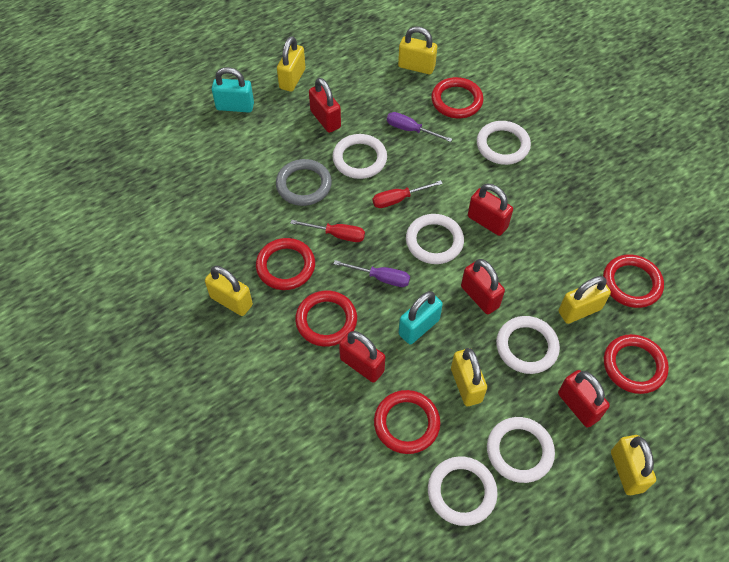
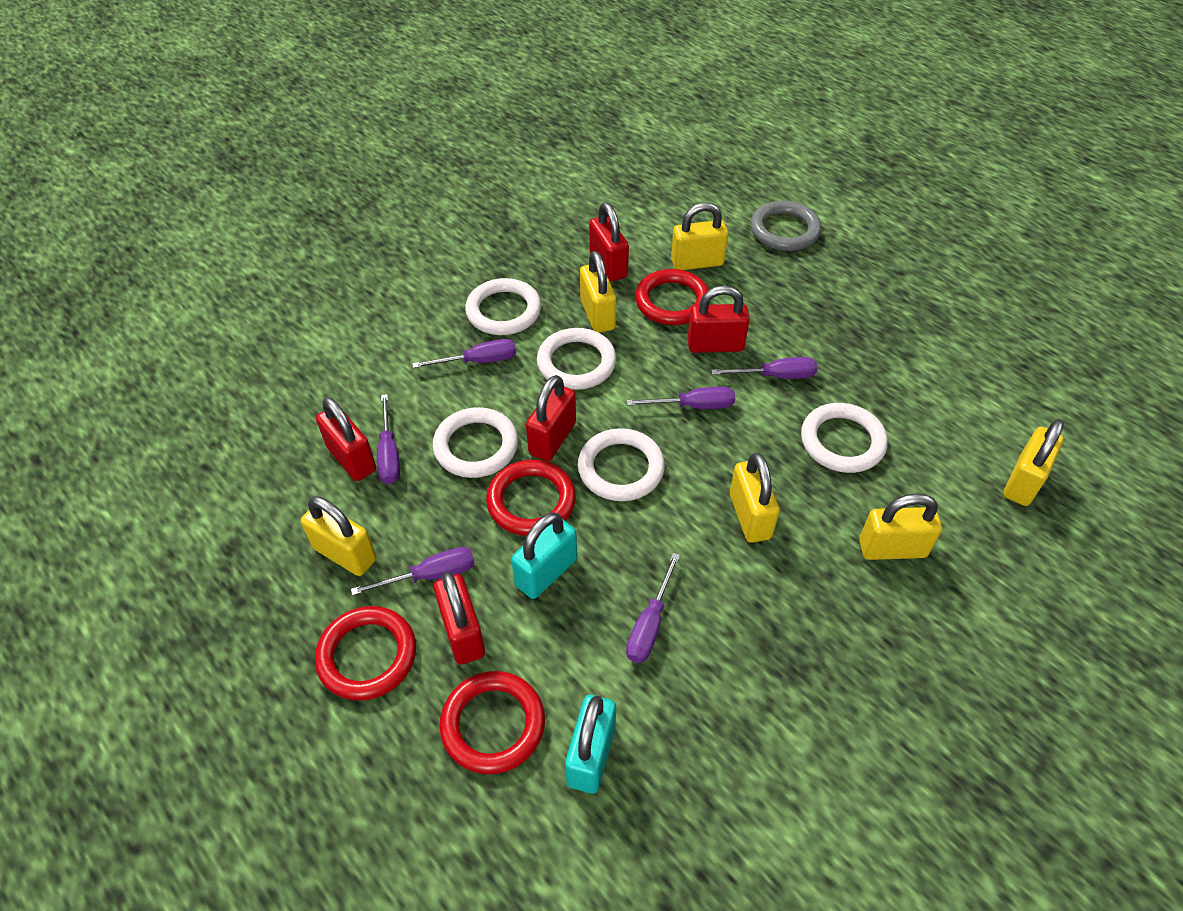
purple screwdriver: 2 -> 6
red ring: 6 -> 4
red screwdriver: 2 -> 0
white ring: 6 -> 5

